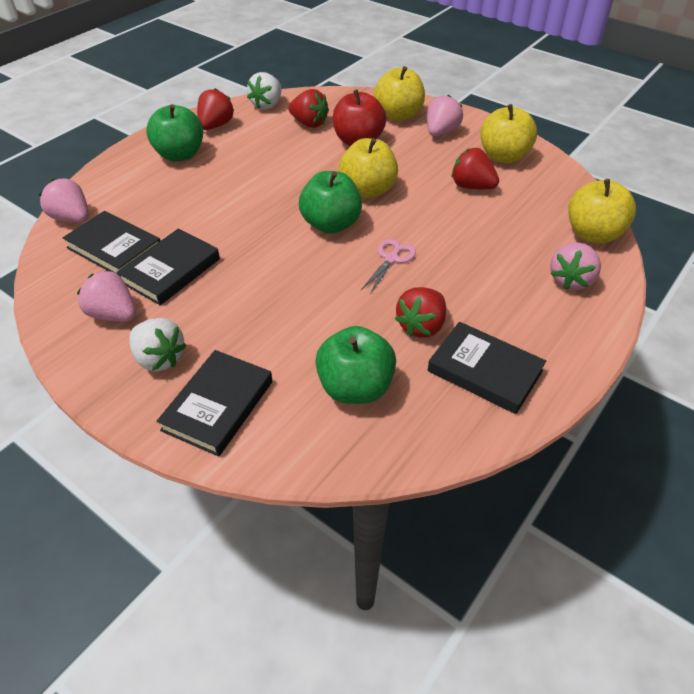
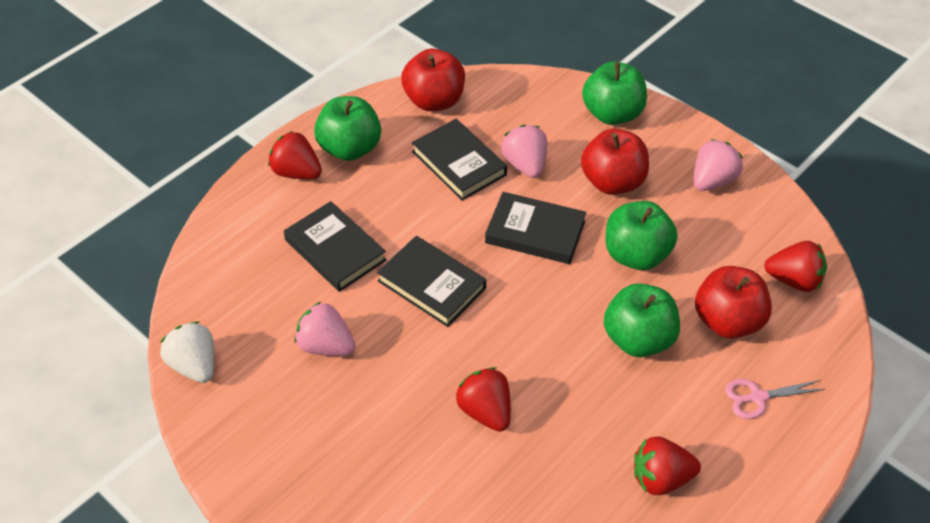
green apple: 3 -> 4
pink strawberry: 4 -> 3
red apple: 1 -> 3
white strawberry: 2 -> 1
yellow apple: 4 -> 0

